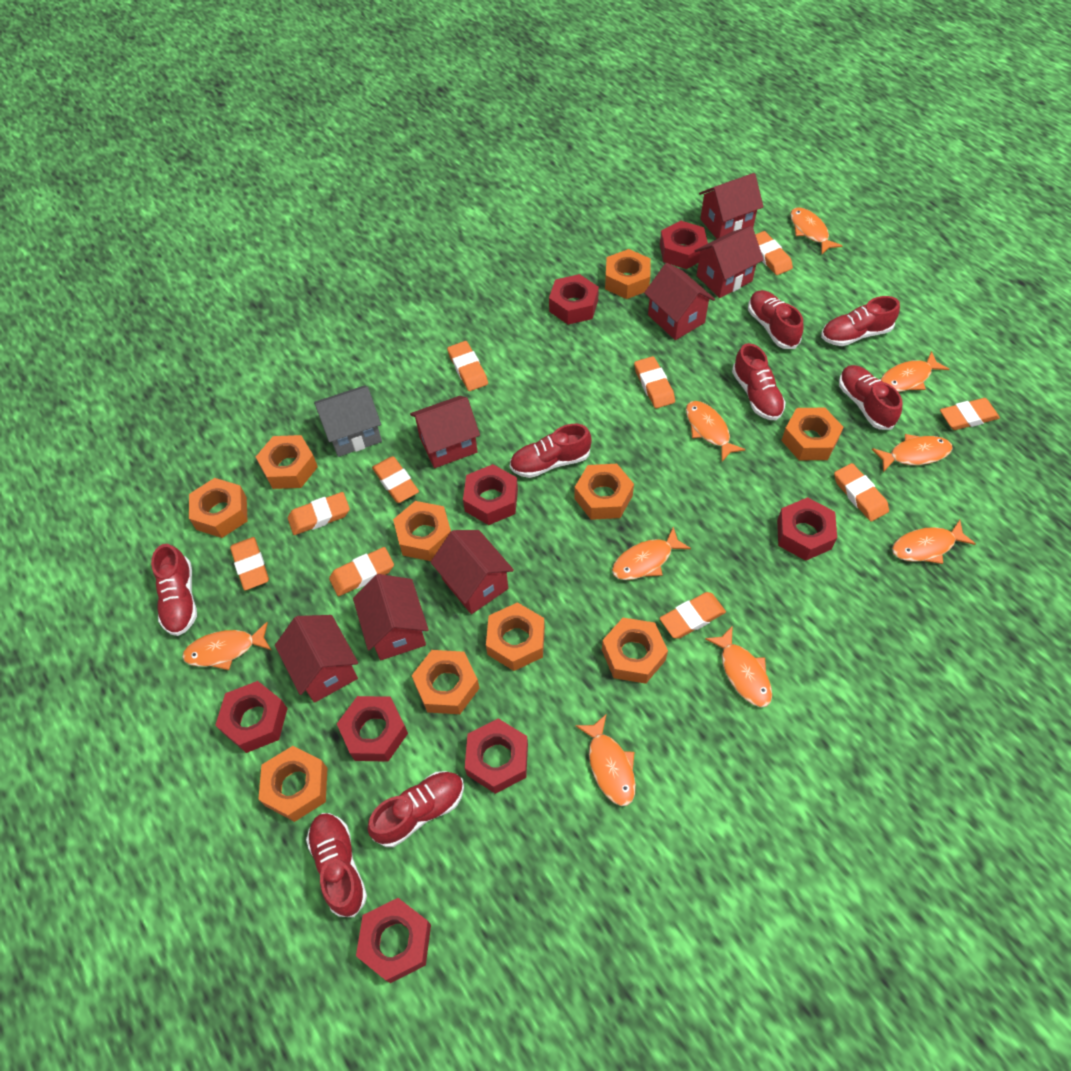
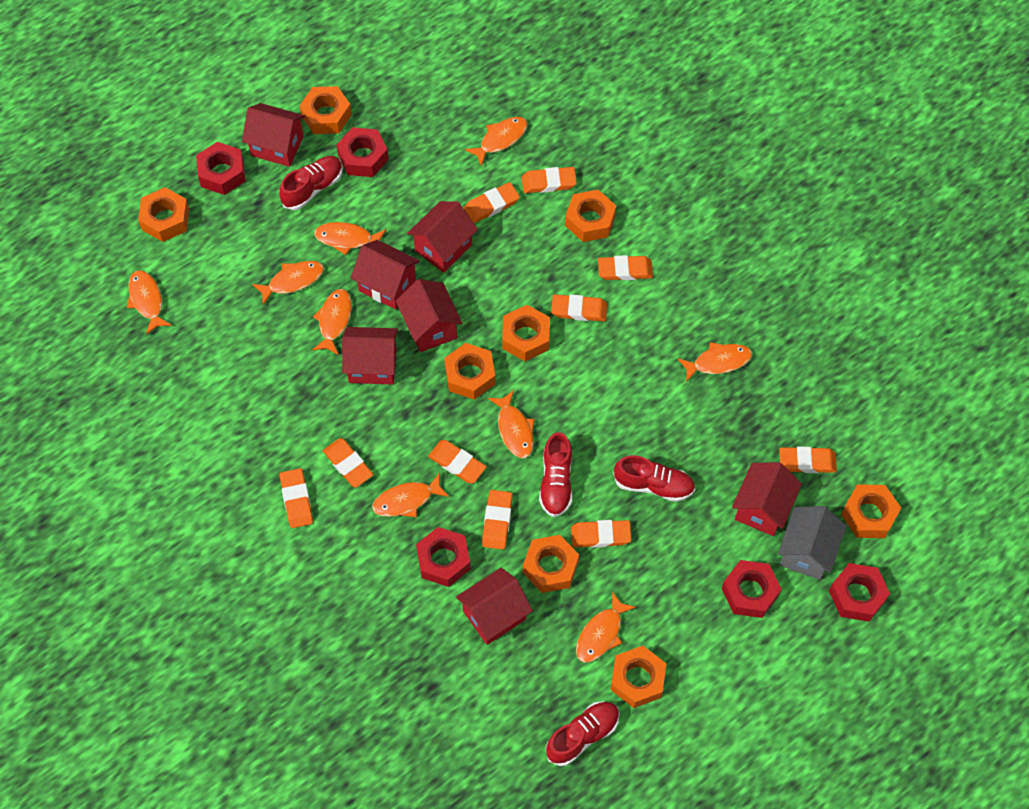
orange nut: 10 -> 8
red nut: 8 -> 5
red shoe: 8 -> 4

